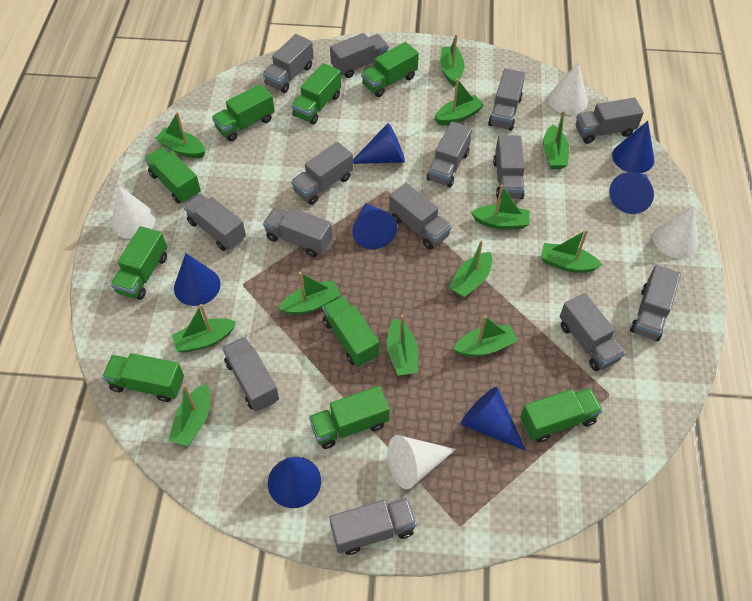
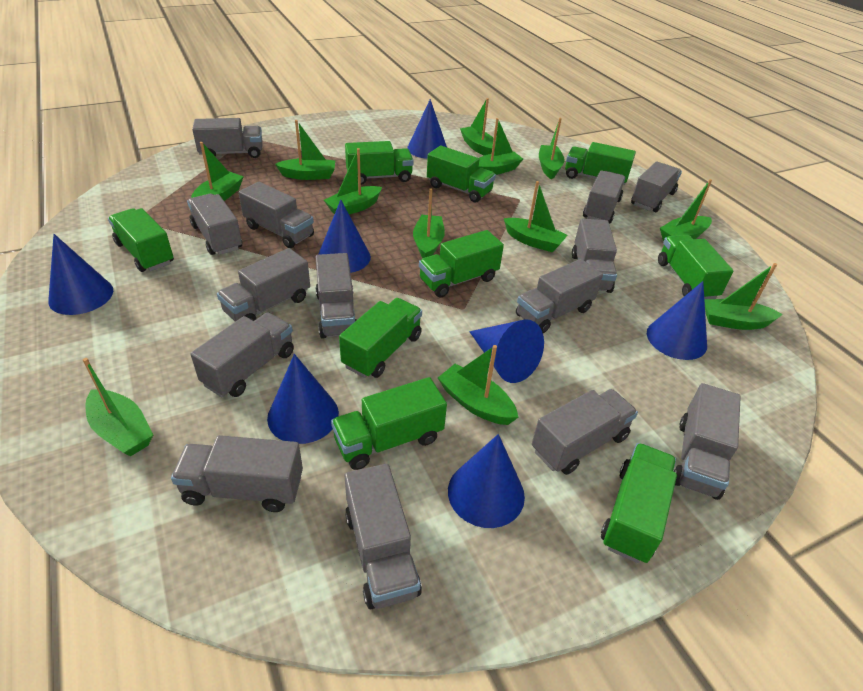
white cone: 4 -> 0

